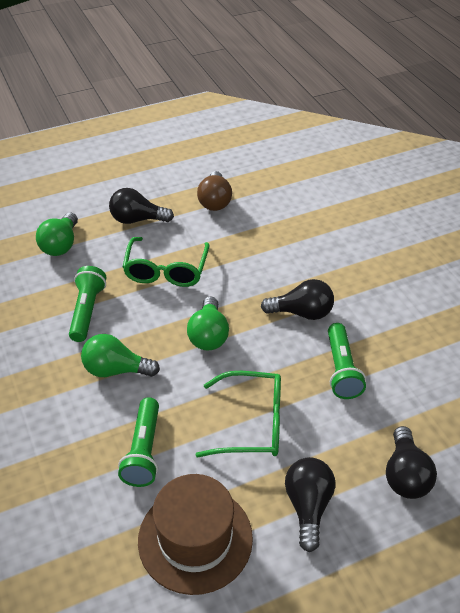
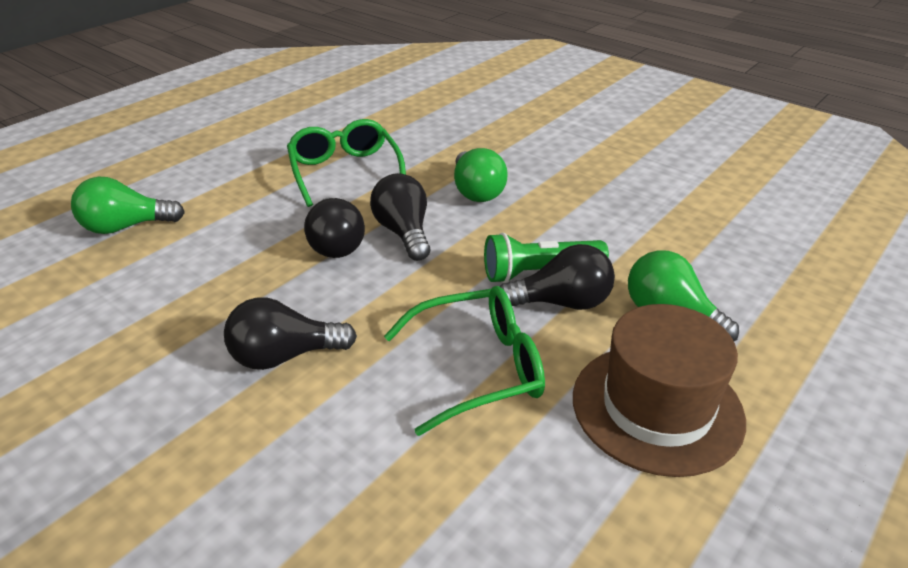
brown light bulb: 1 -> 0
green flashlight: 3 -> 1

